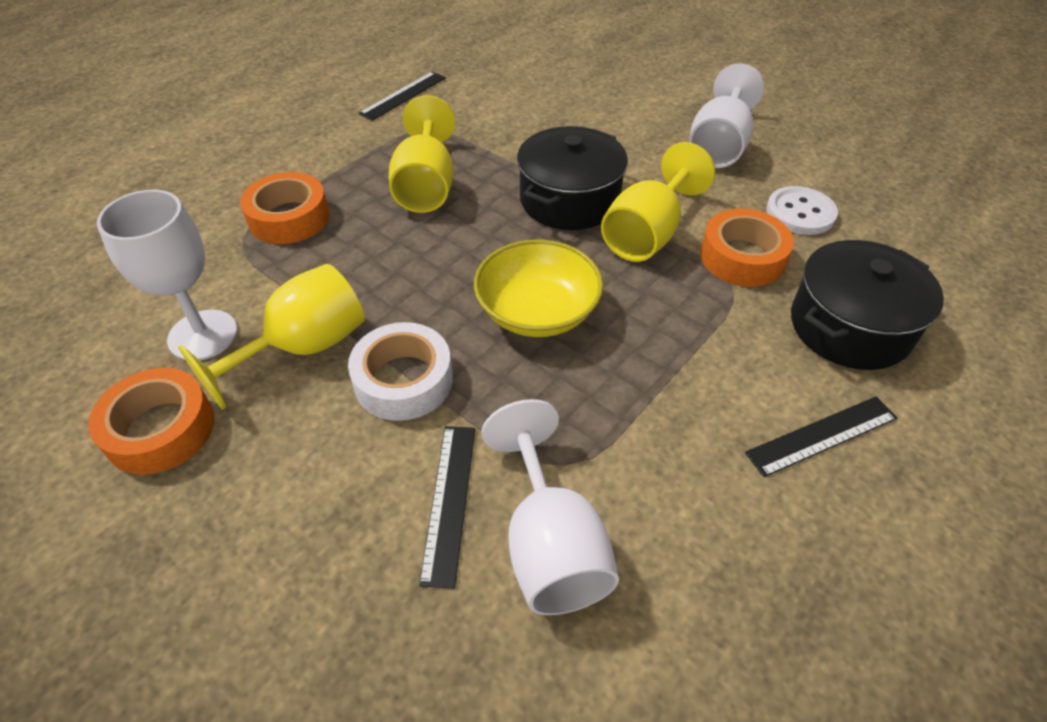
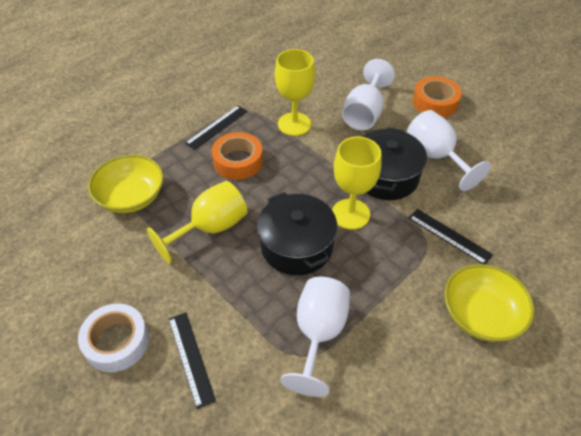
orange tape: 3 -> 2
white button: 1 -> 0
yellow bowl: 1 -> 2

